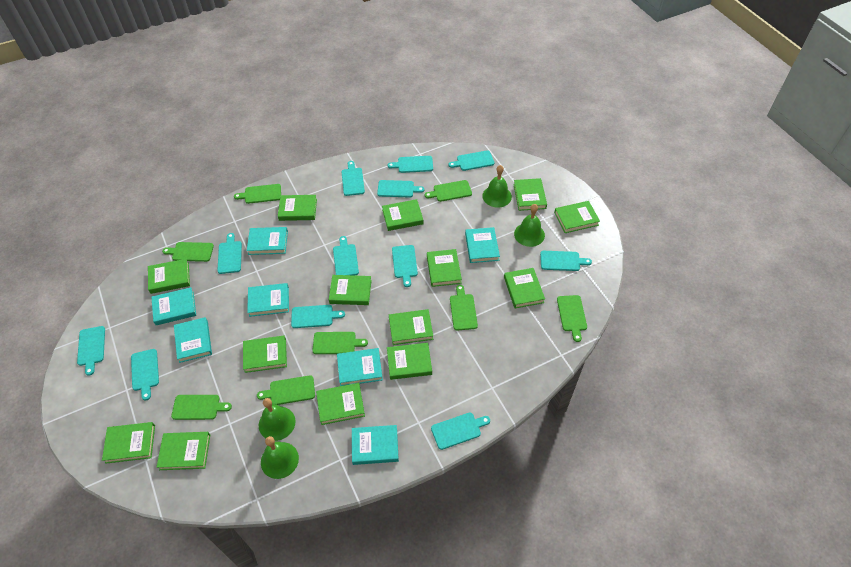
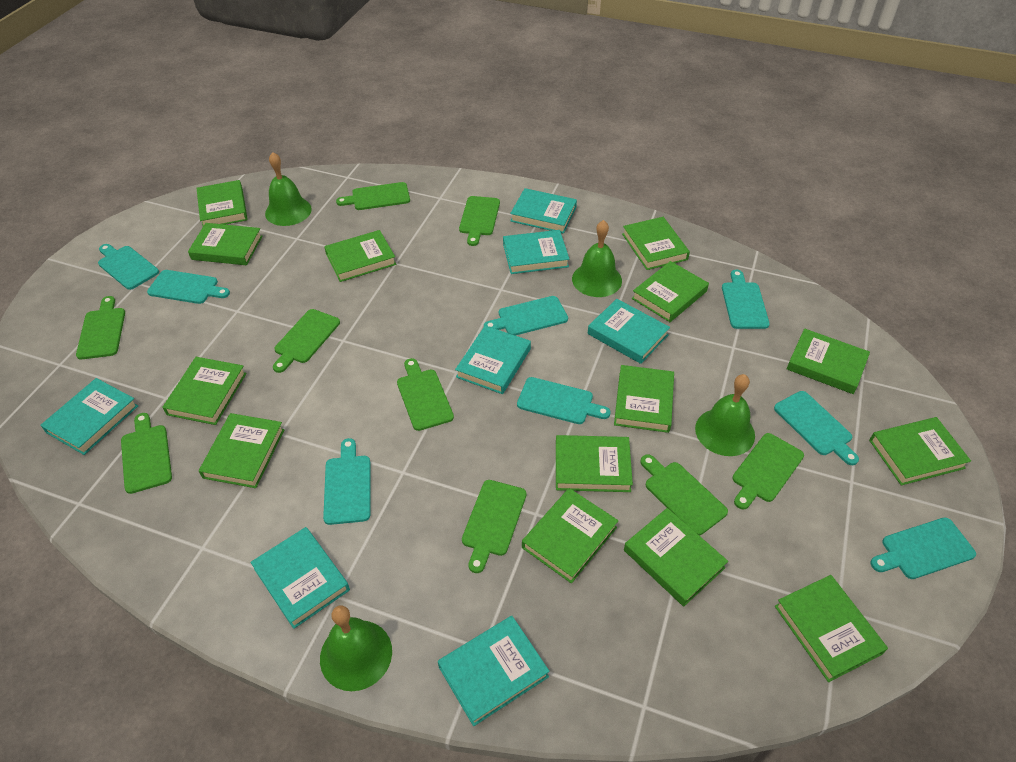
green cutting board: 8 -> 9
turquoise cutting board: 12 -> 8

